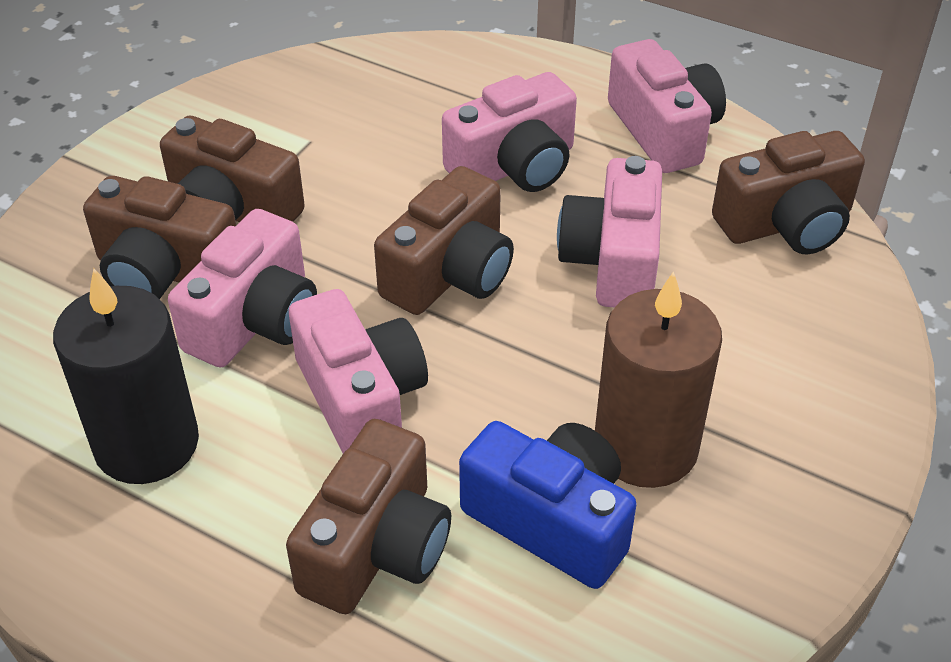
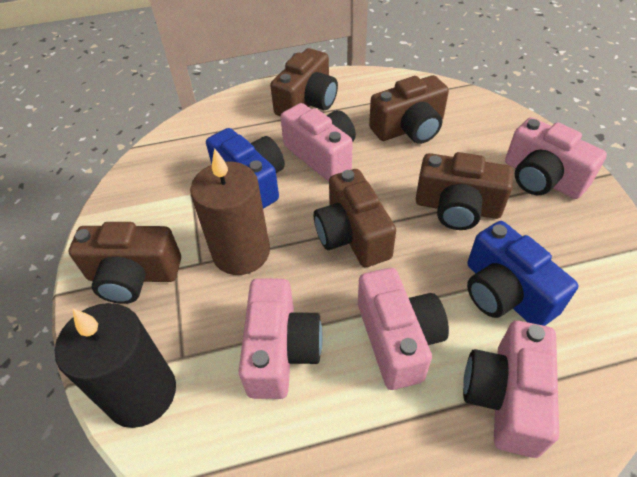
blue camera: 1 -> 2

